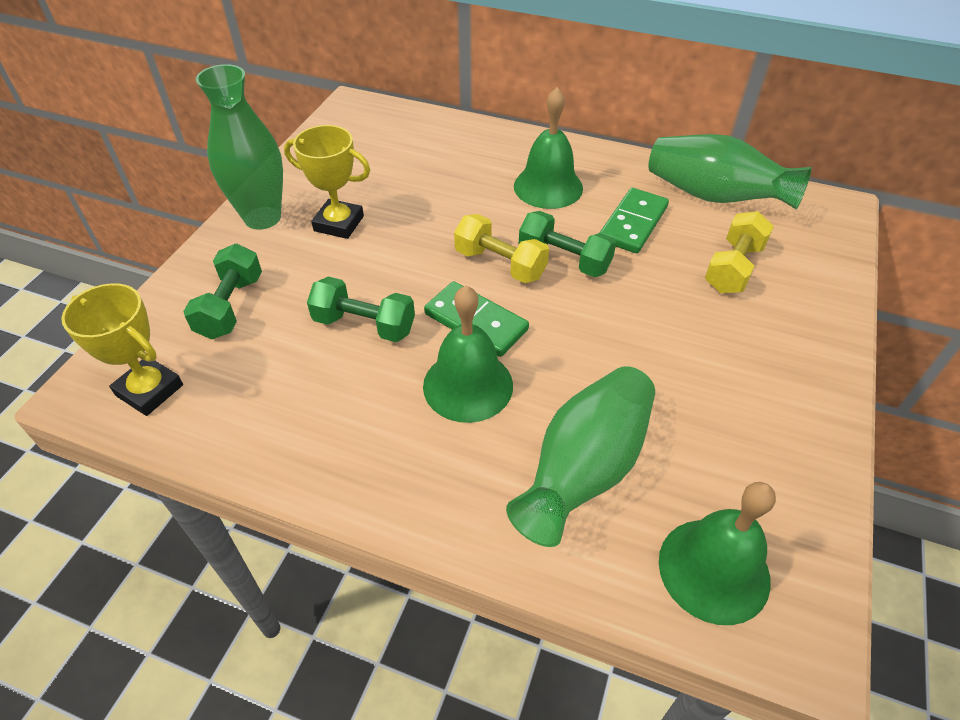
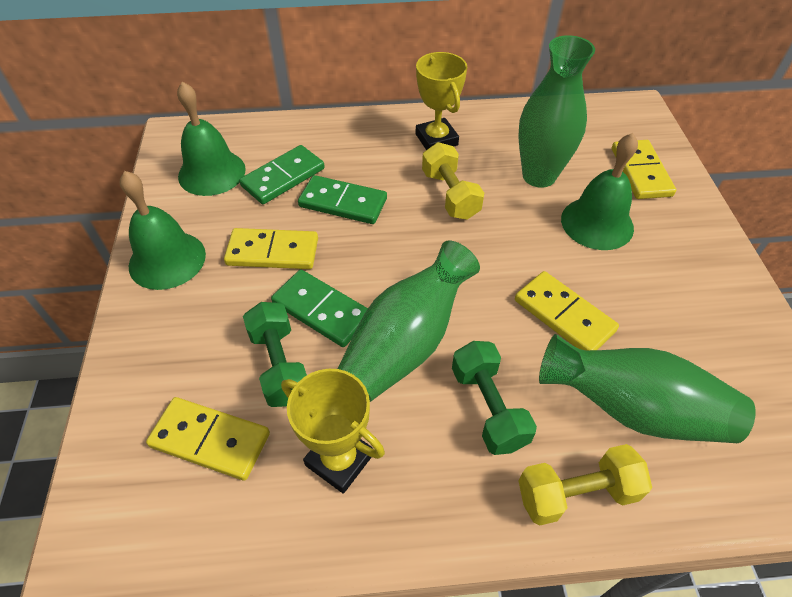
green domino: 2 -> 3
green dumbbell: 3 -> 2
yellow domino: 0 -> 4

